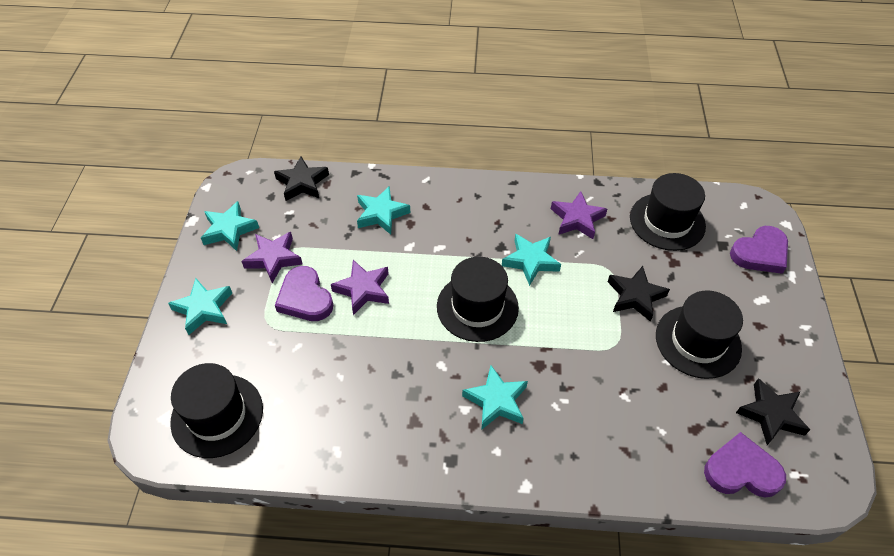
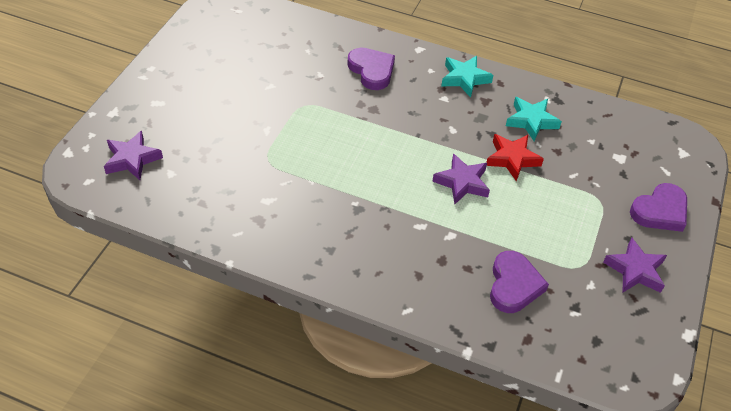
black hat: 4 -> 0
black star: 3 -> 0
red star: 0 -> 1
turquoise star: 5 -> 2

